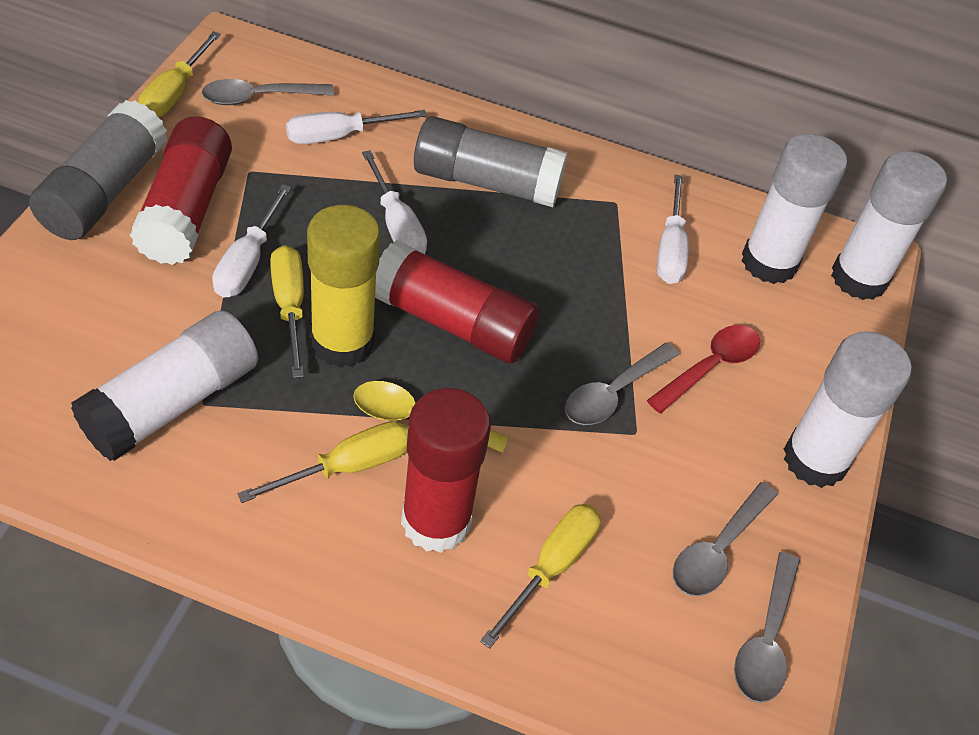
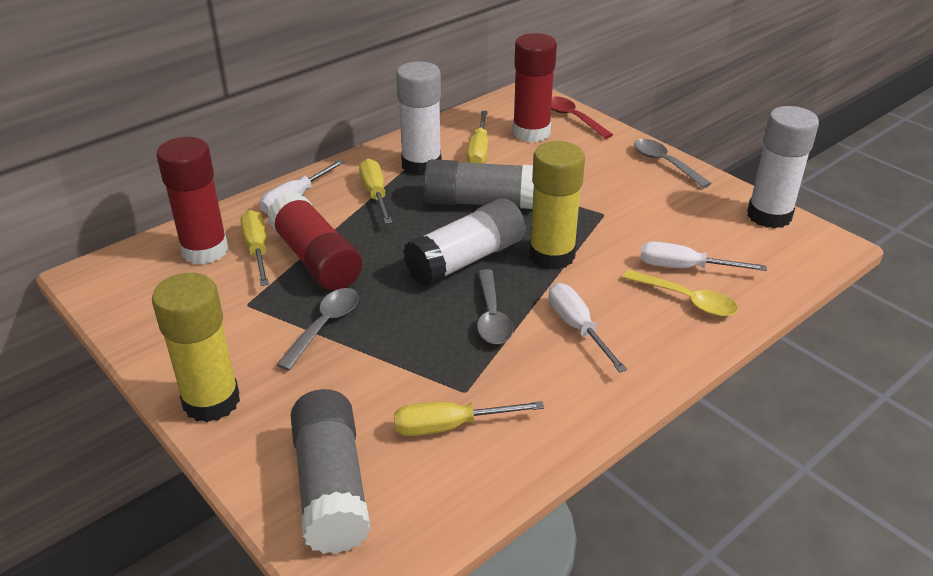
grey spoon: 4 -> 3
white glue stick: 4 -> 3
white screwdriver: 4 -> 3
yellow glue stick: 1 -> 2

